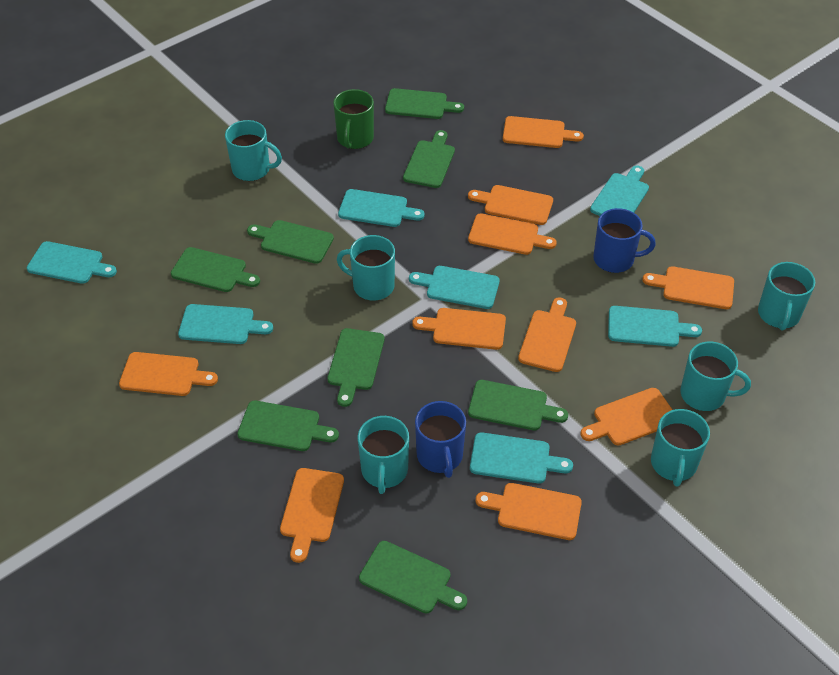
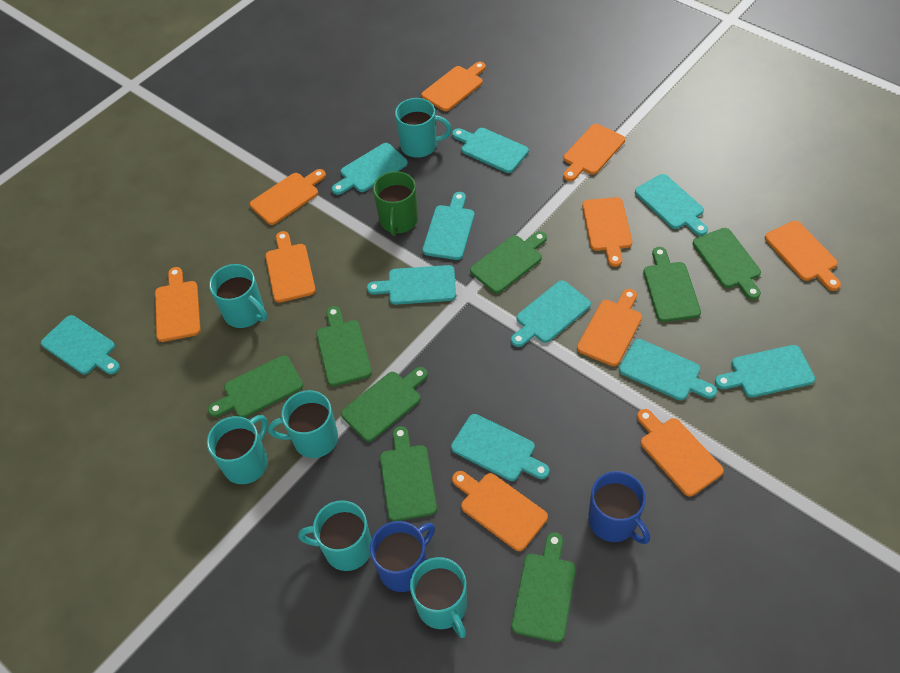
turquoise cutting board: 7 -> 10

